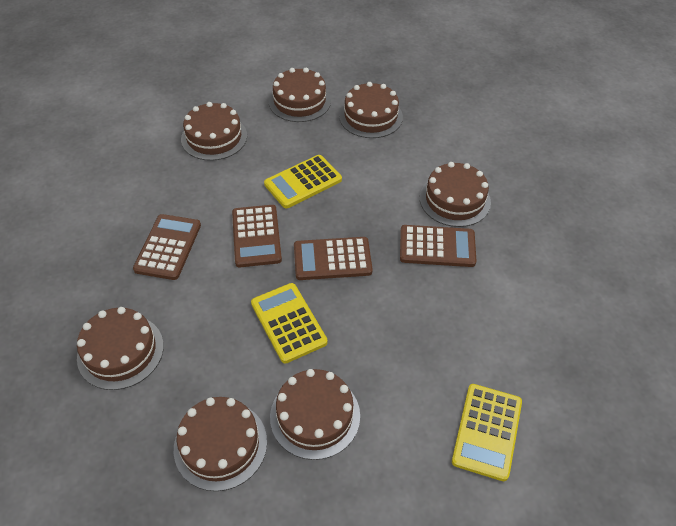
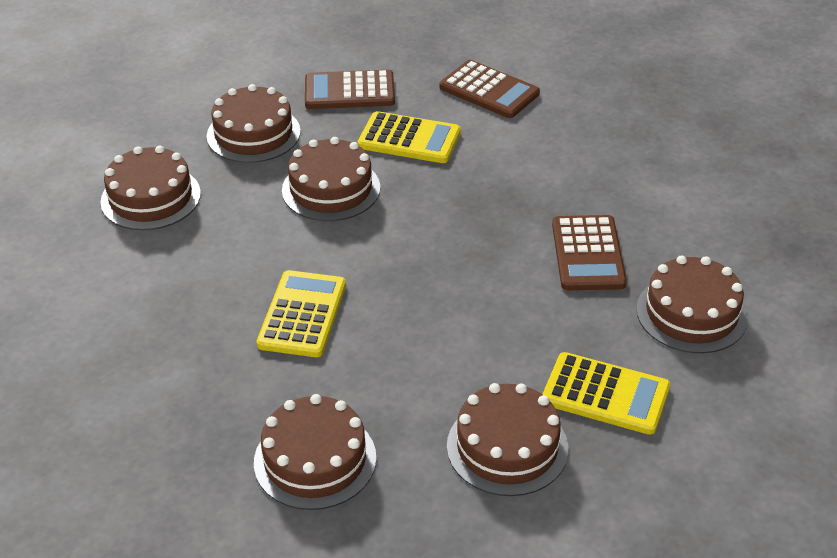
brown cake: 7 -> 6
brown calculator: 4 -> 3

